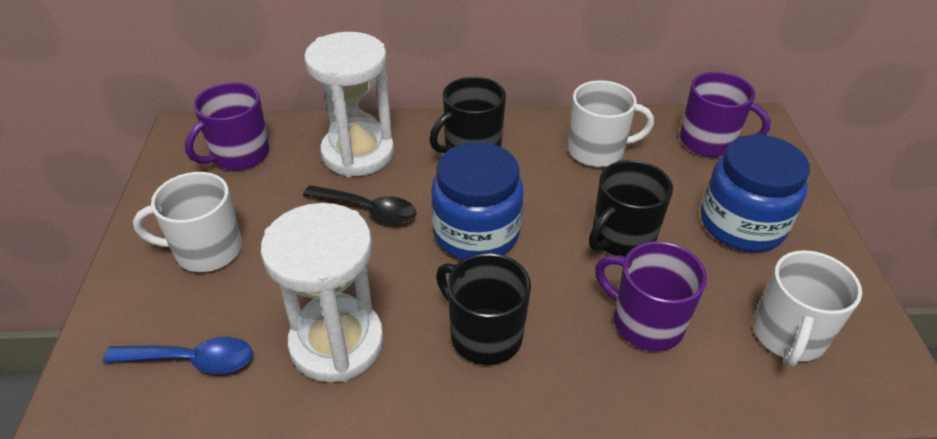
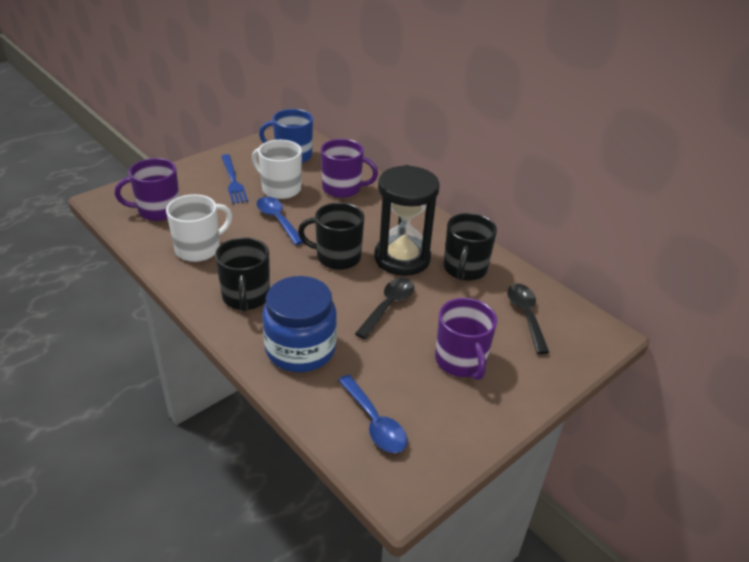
black hourglass: 0 -> 1
black spoon: 1 -> 2
blue fork: 0 -> 1
blue jar: 2 -> 1
blue mug: 0 -> 1
blue spoon: 1 -> 2
white hourglass: 2 -> 0
white mug: 3 -> 2

